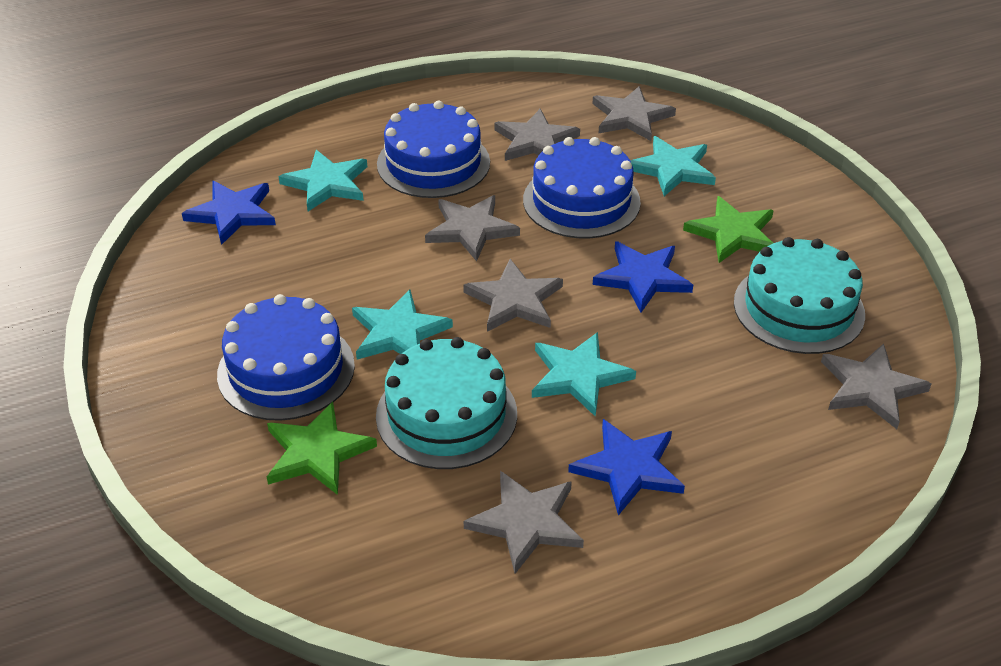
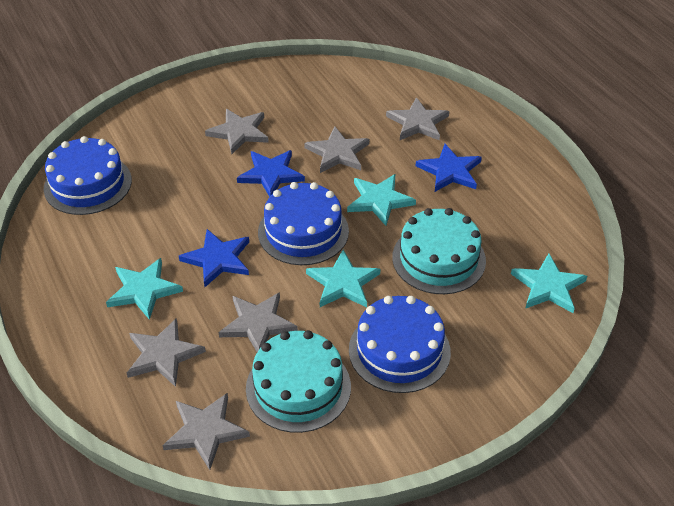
green star: 2 -> 0

